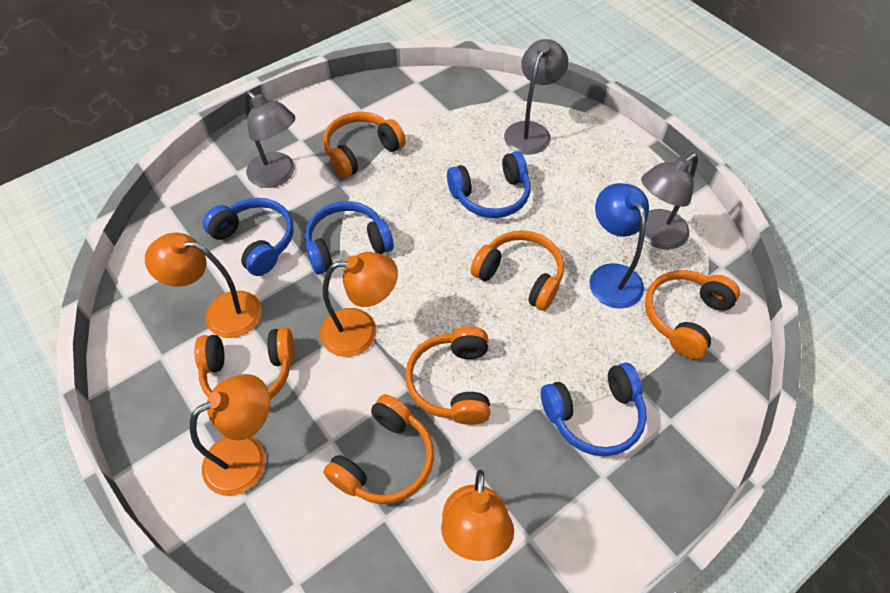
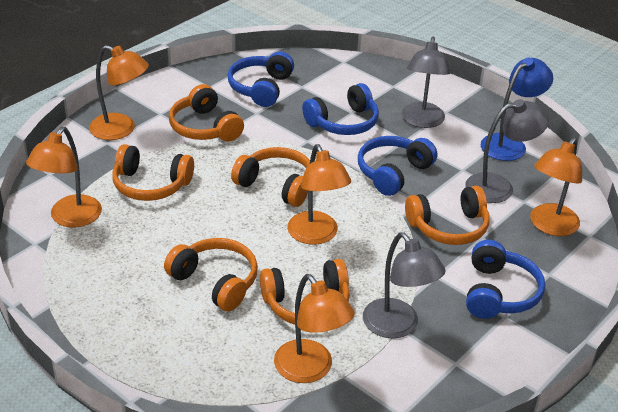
orange lamp: 4 -> 5

